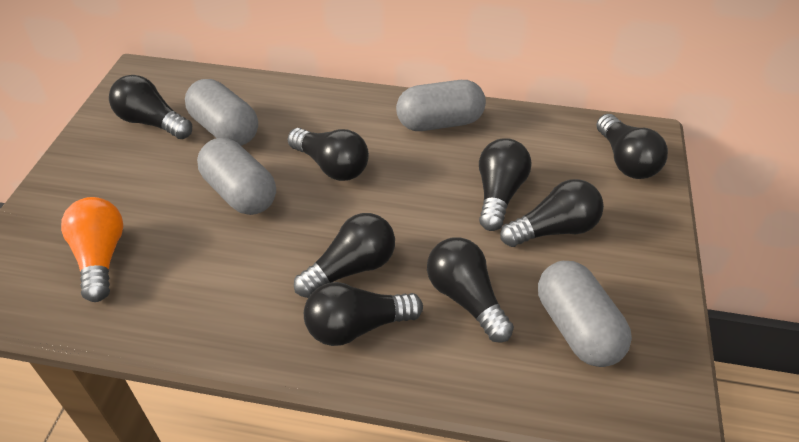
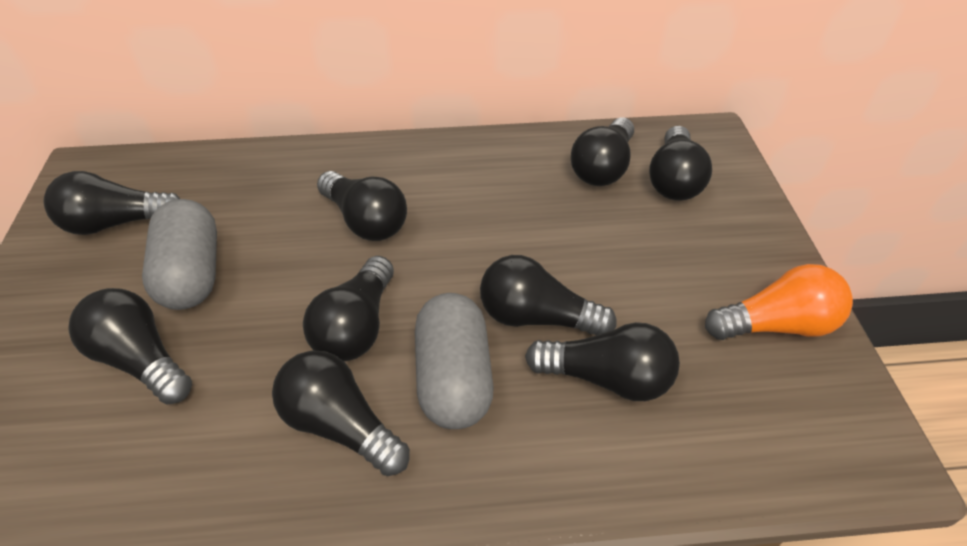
black light bulb: 8 -> 9
grey capsule: 4 -> 2

